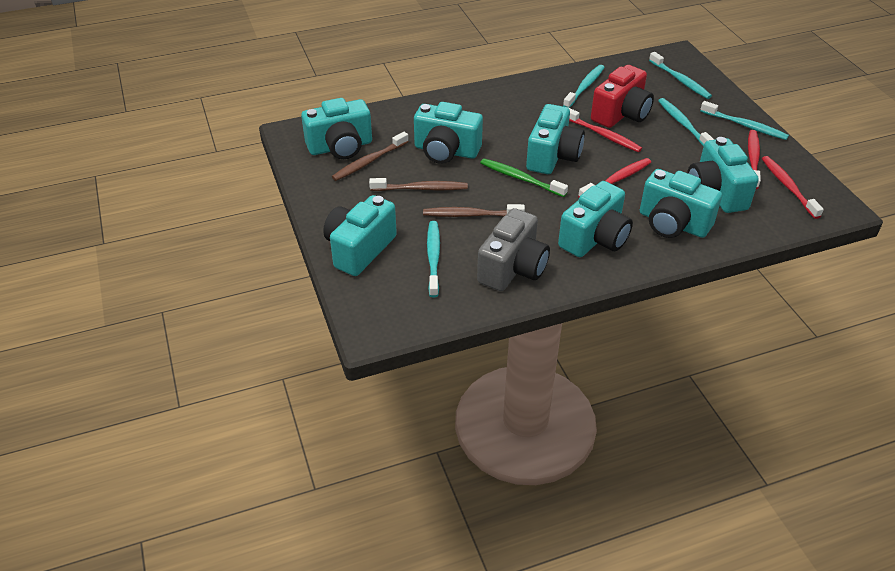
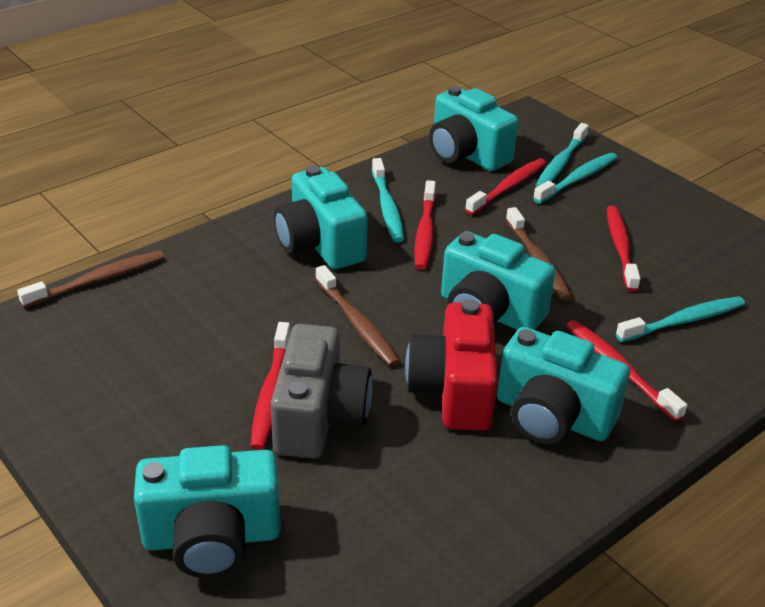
green toothbrush: 1 -> 0
red toothbrush: 4 -> 5
turquoise camera: 7 -> 5
turquoise toothbrush: 5 -> 4

